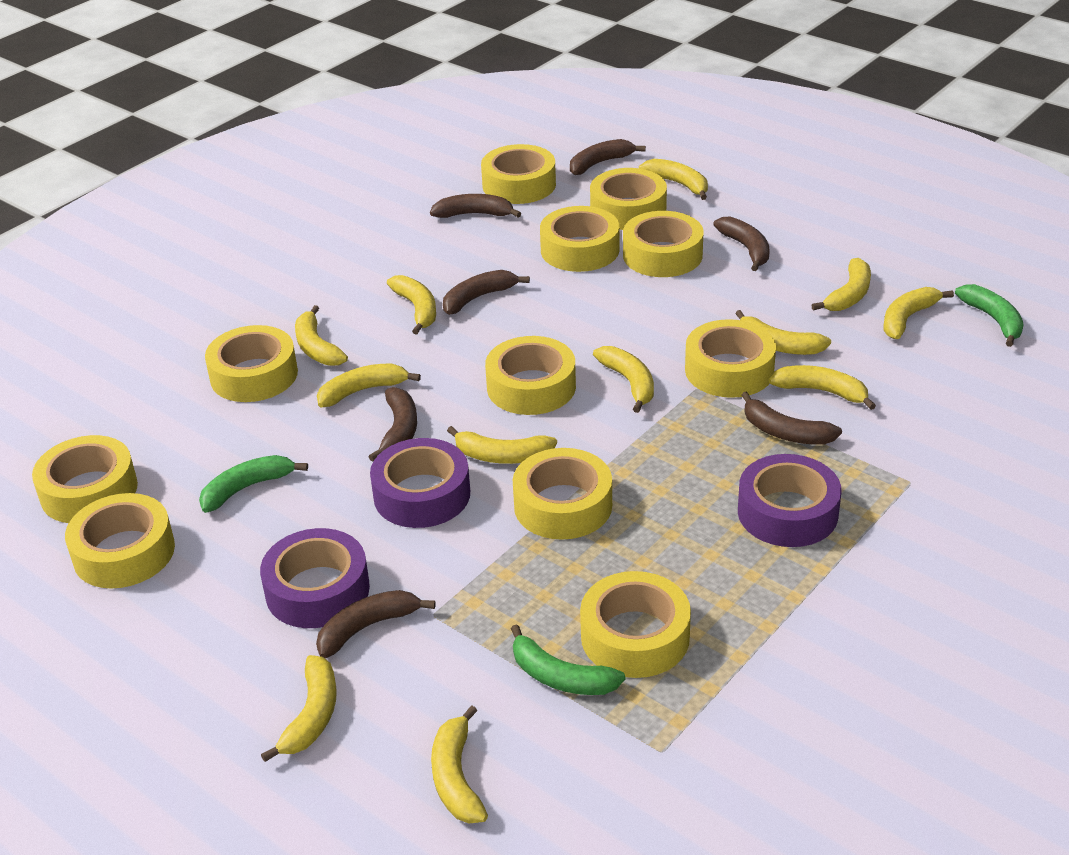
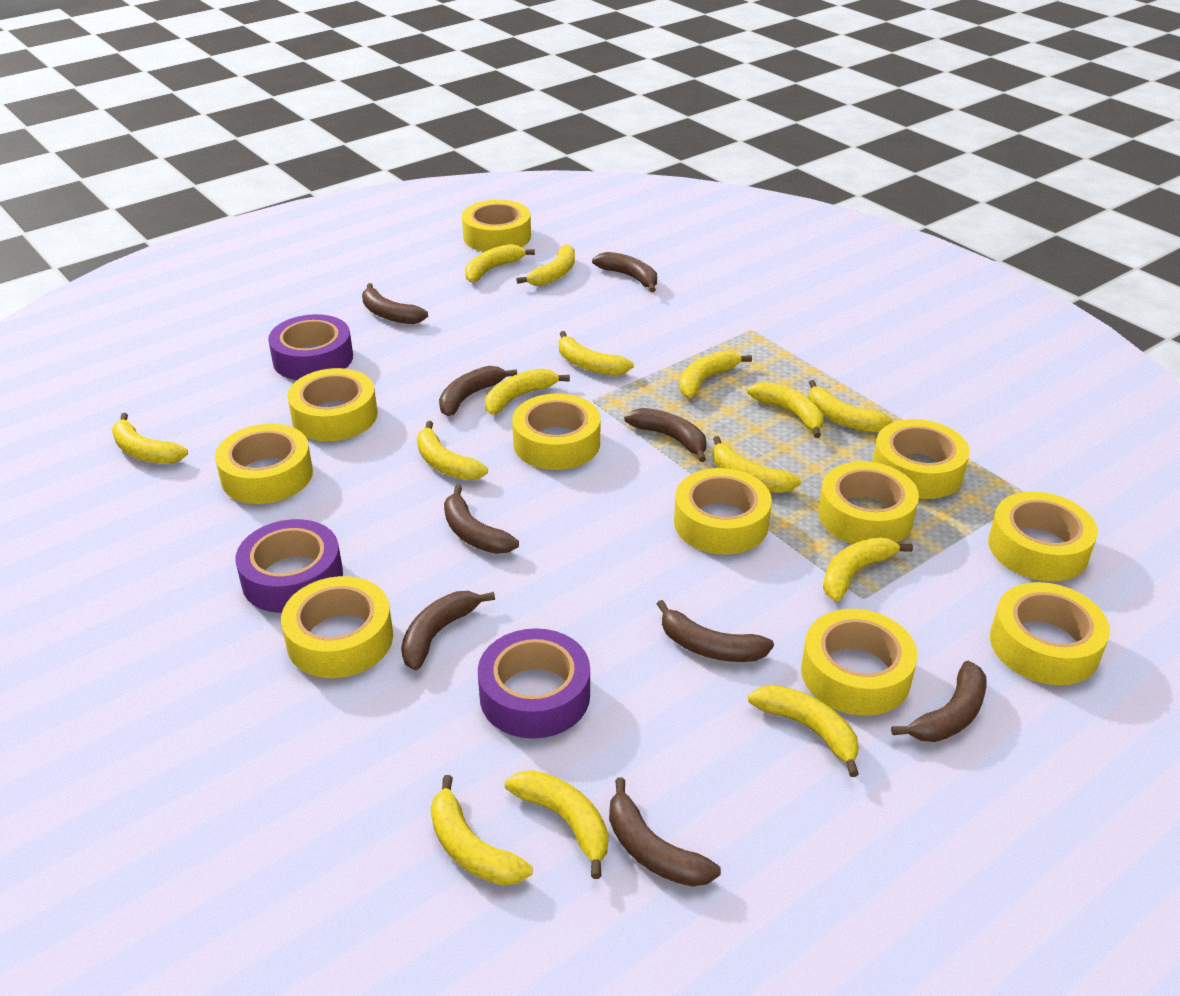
brown banana: 7 -> 9
green banana: 3 -> 0
yellow banana: 12 -> 14

